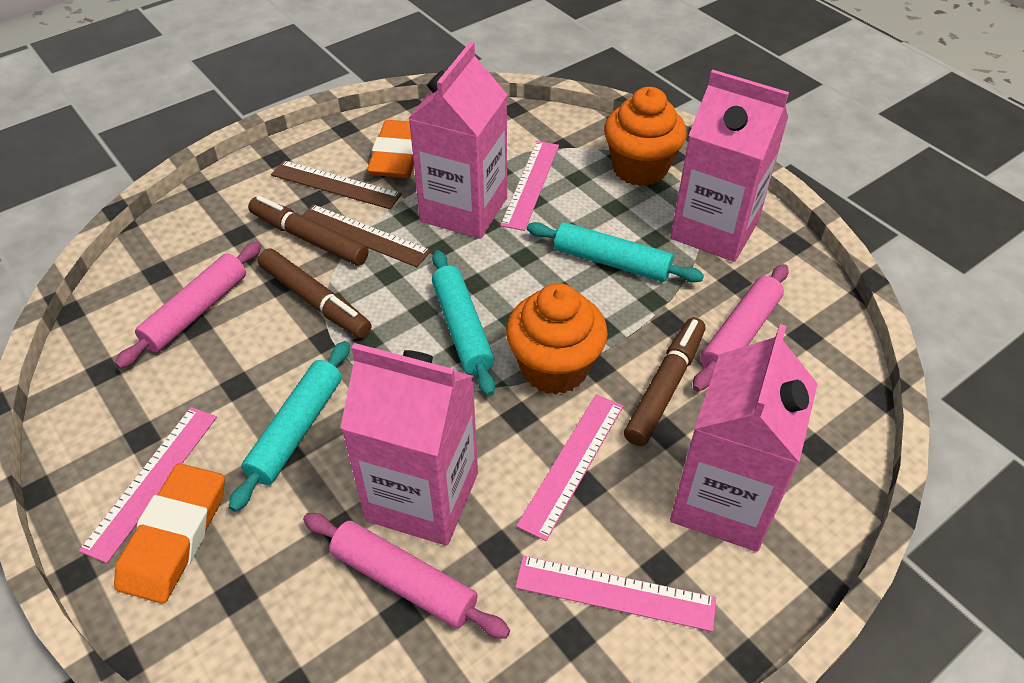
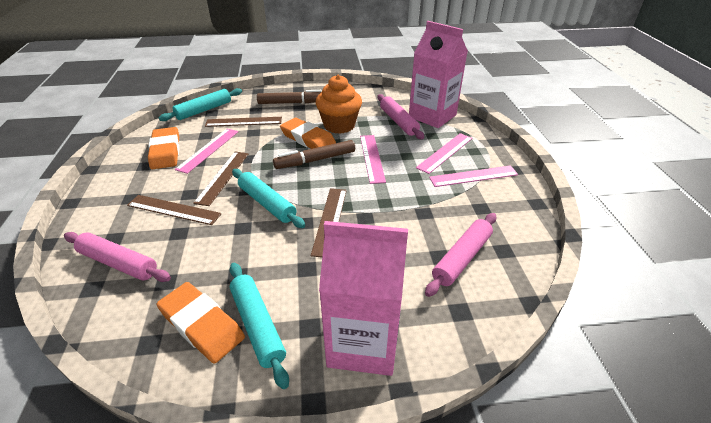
brown marker: 3 -> 2
brown ruler: 2 -> 4
orange cupcake: 2 -> 1
orange eraser: 2 -> 3
pink carton: 4 -> 2

